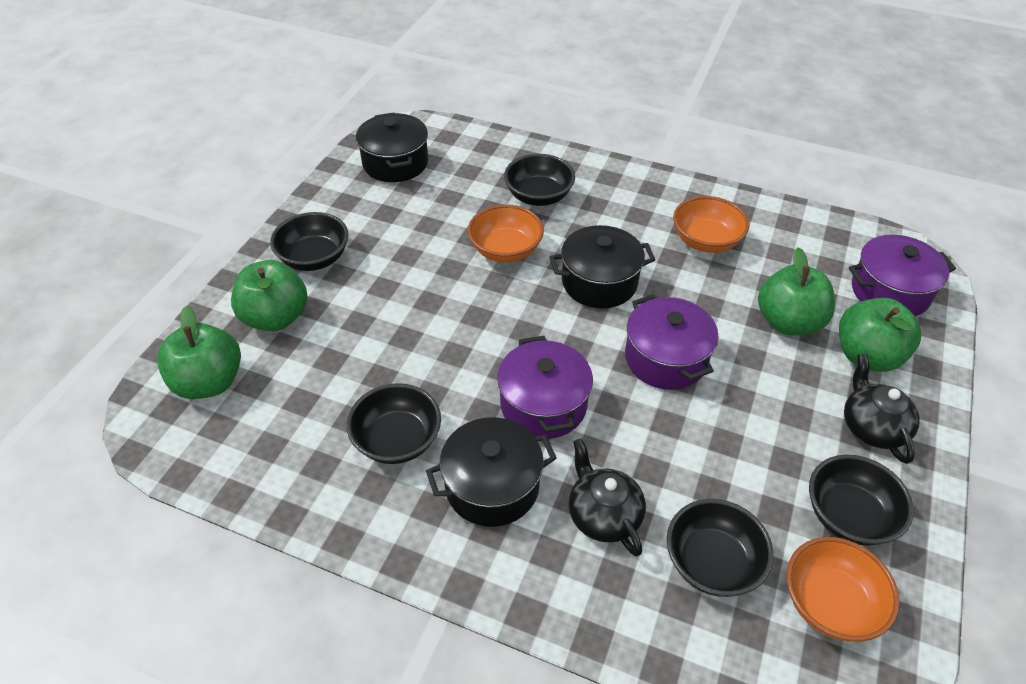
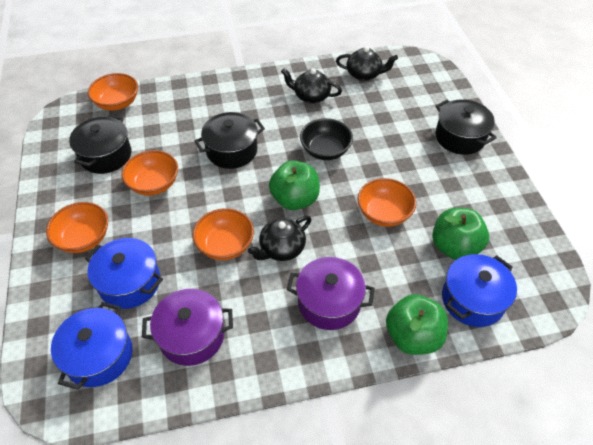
black bowl: 5 -> 1
black teapot: 2 -> 3
blue pot: 0 -> 3
green apple: 4 -> 3
orange bowl: 3 -> 5
purple pot: 3 -> 2

